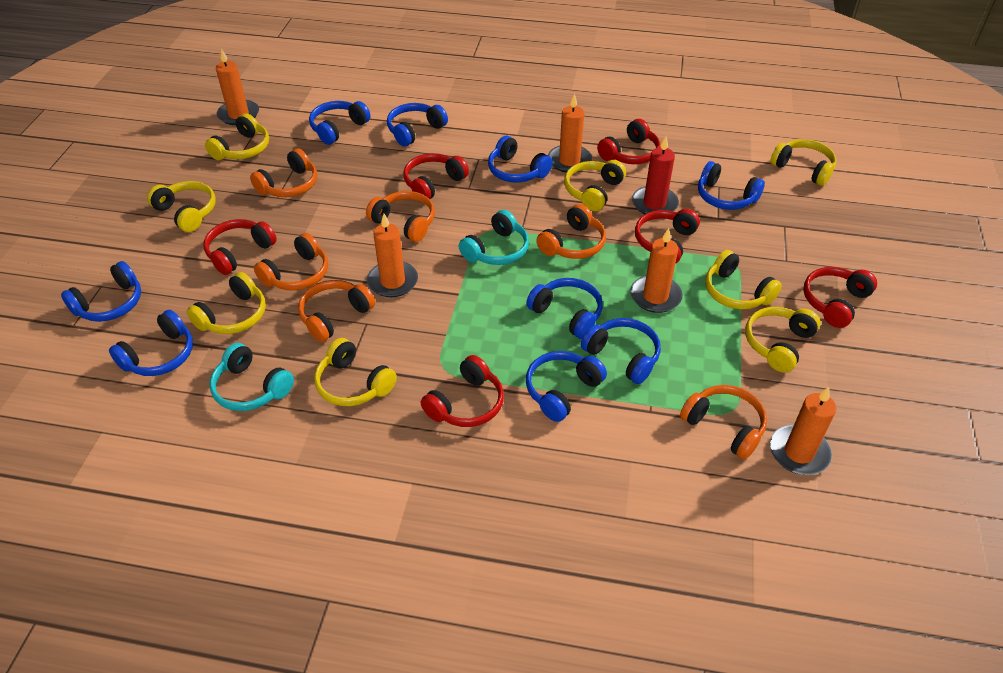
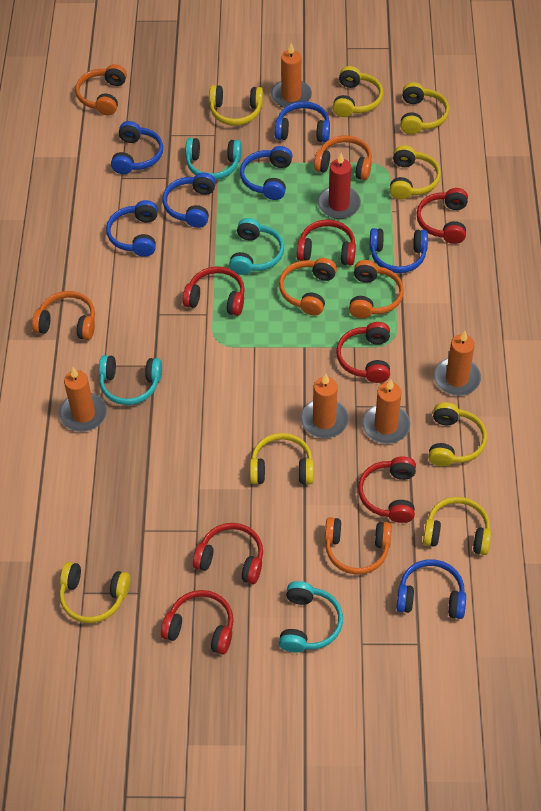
blue headphones: 9 -> 7
red headphones: 6 -> 7
turquoise headphones: 2 -> 4

